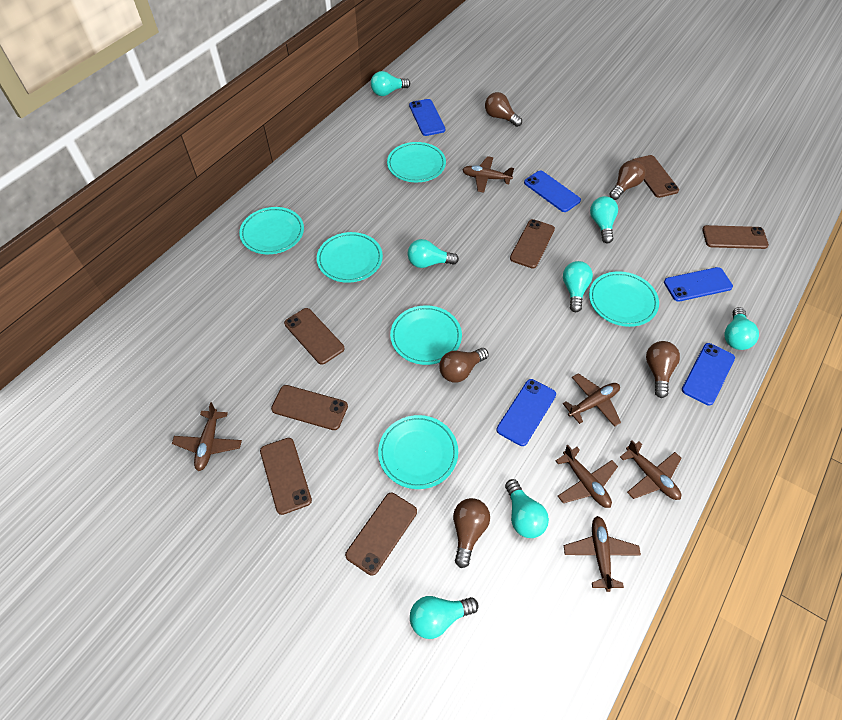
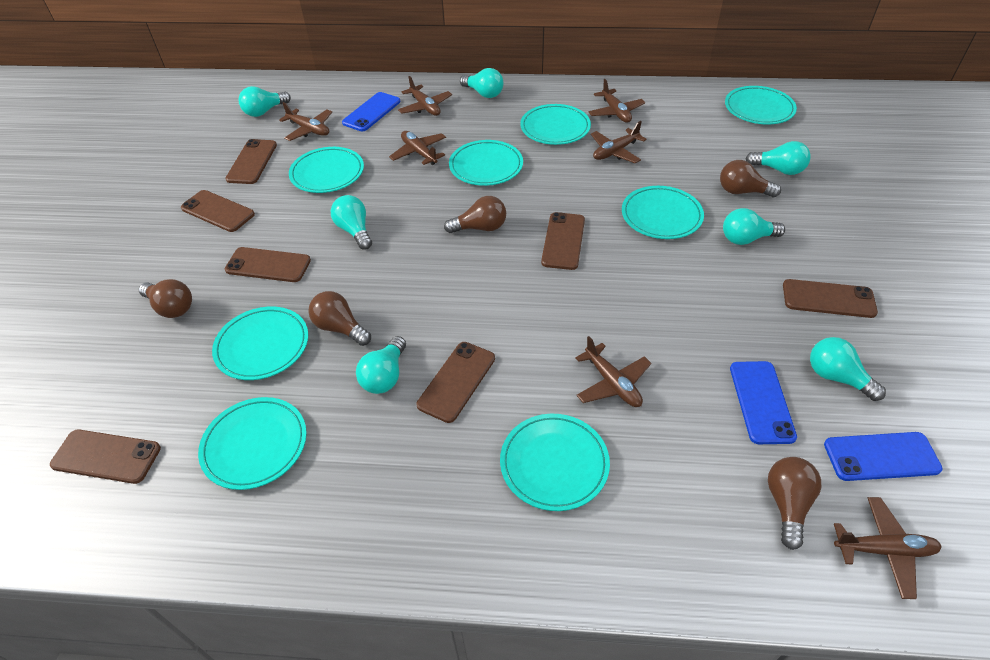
blue phone: 5 -> 3
brown plane: 6 -> 7
turquoise plate: 6 -> 8

